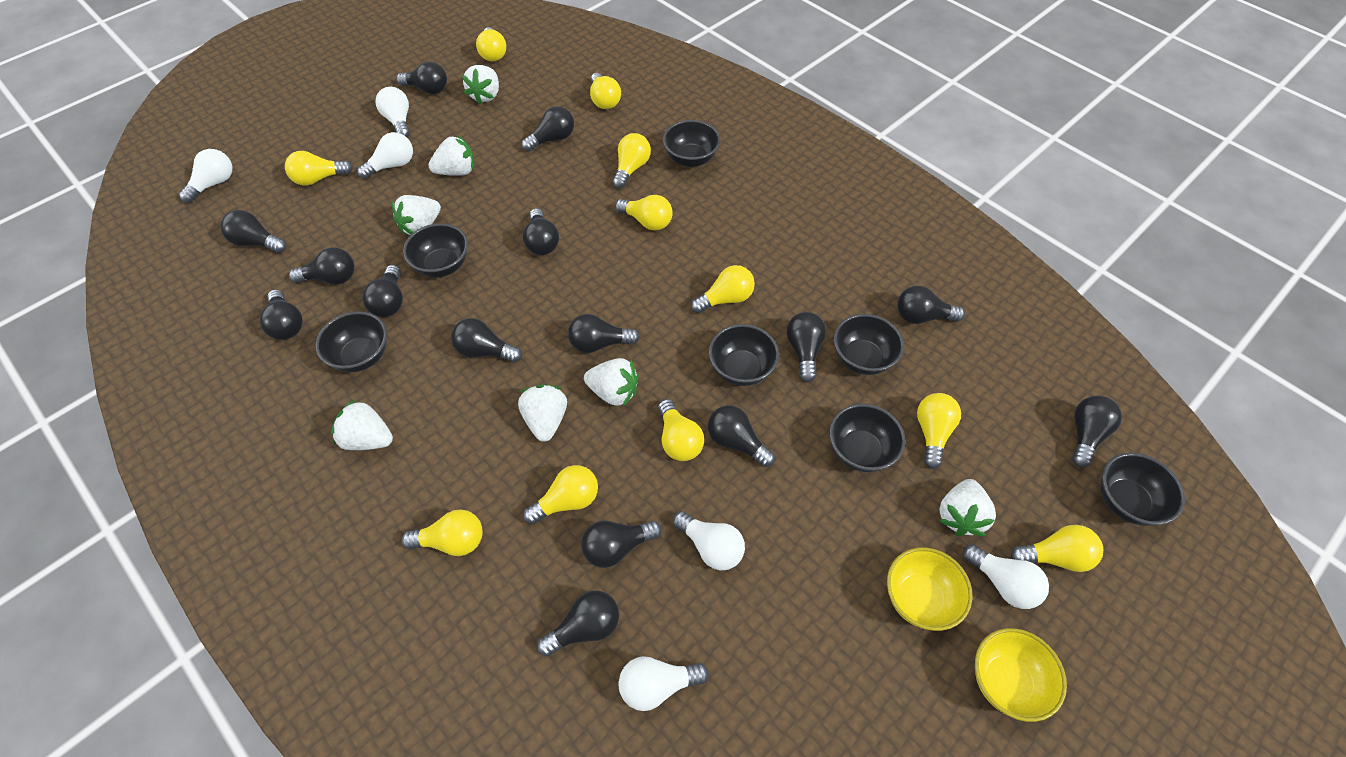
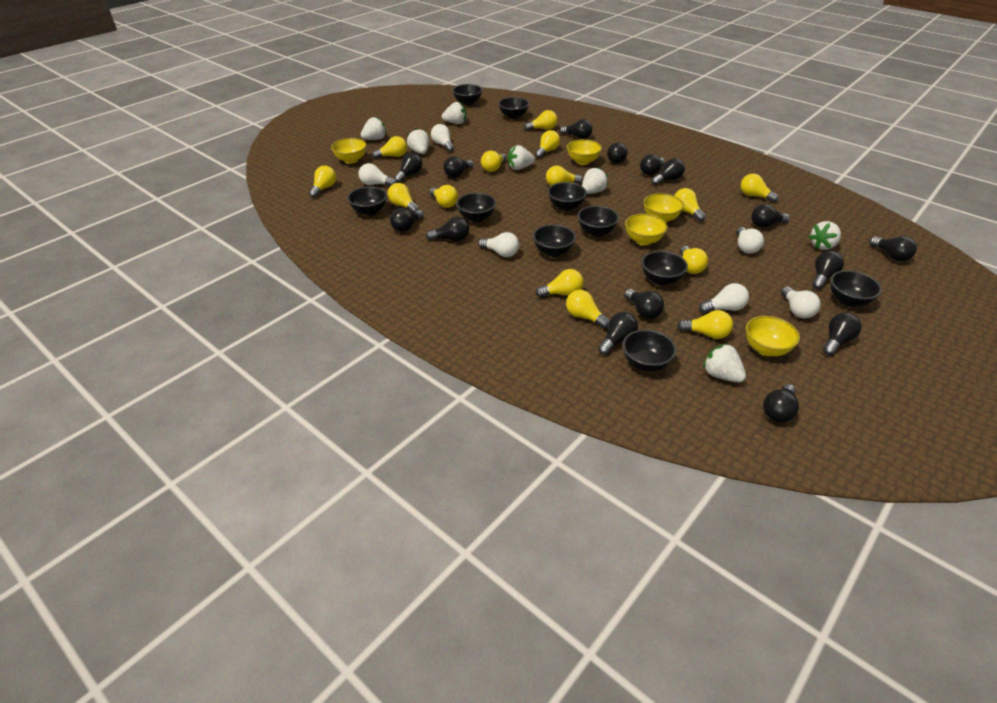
black bowl: 7 -> 10
yellow bowl: 2 -> 5
yellow light bulb: 11 -> 14

